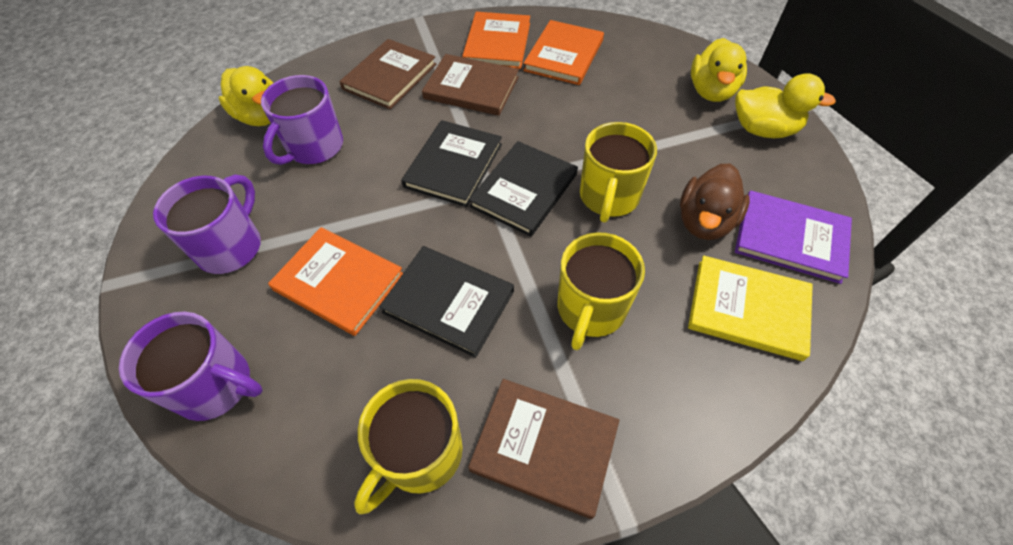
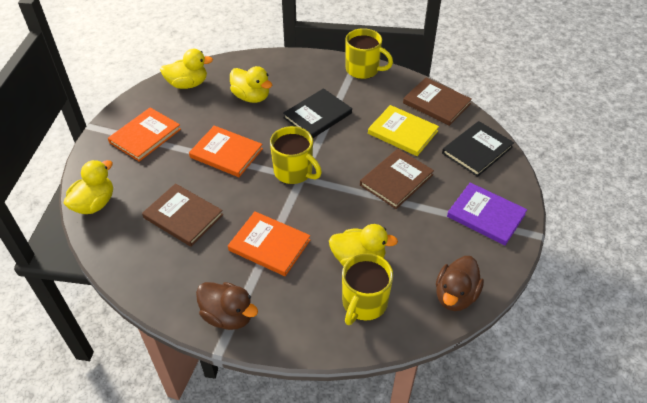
black book: 3 -> 2
brown duck: 1 -> 2
purple mug: 3 -> 0
yellow duck: 3 -> 4

